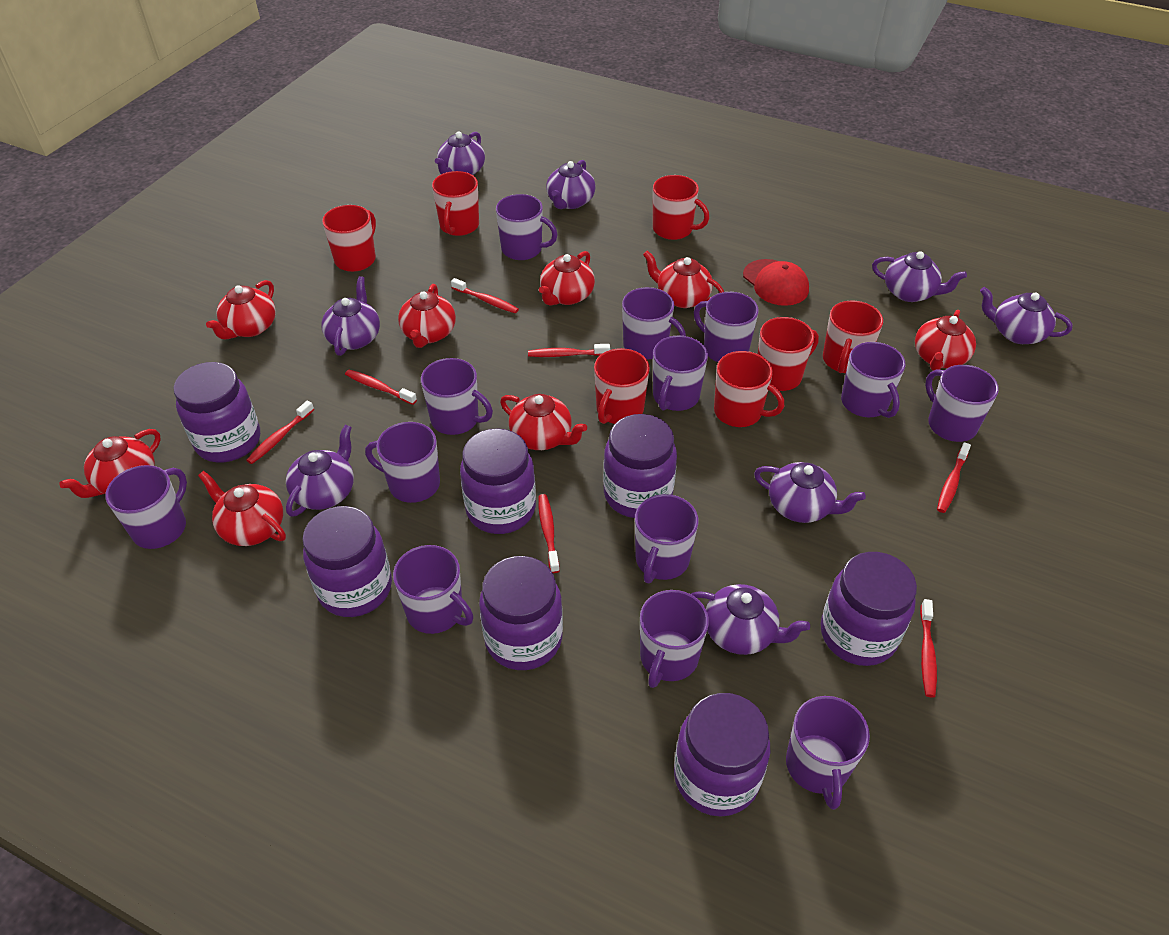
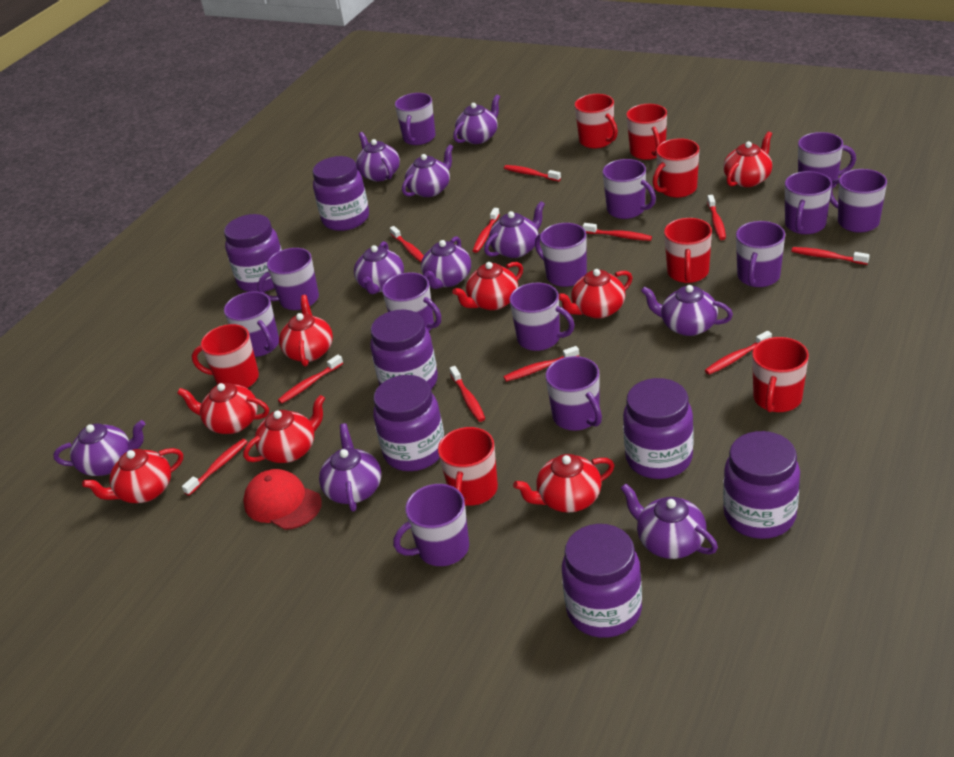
purple teapot: 8 -> 10
red toothbrush: 7 -> 11

